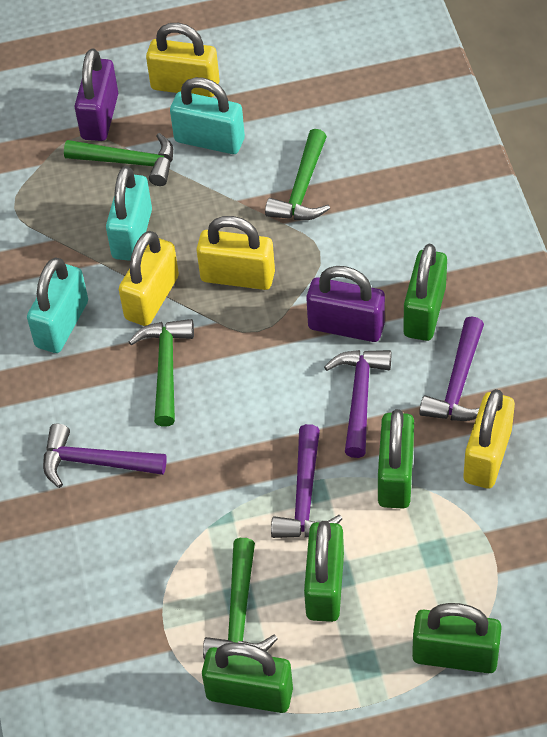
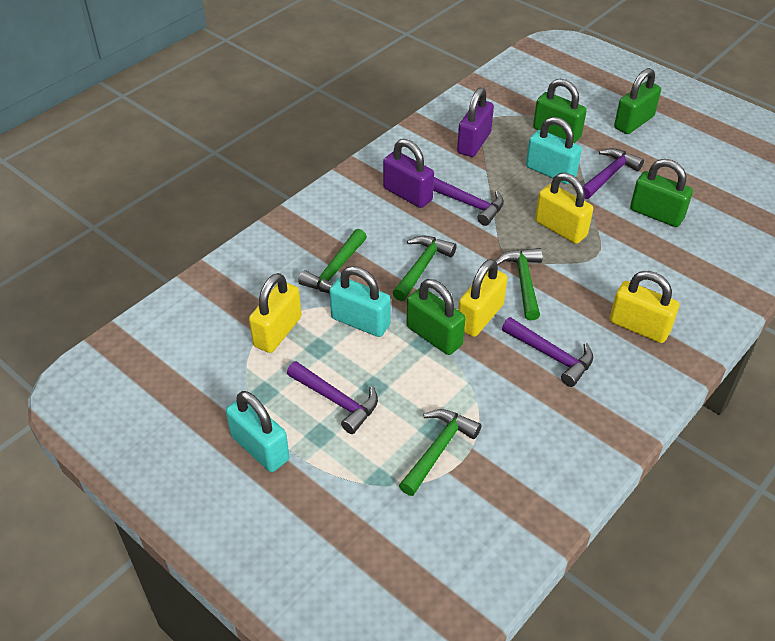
green padlock: 5 -> 4

